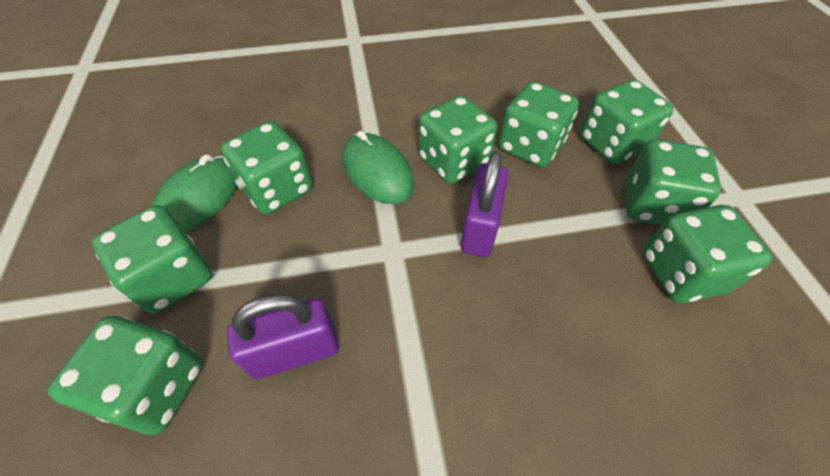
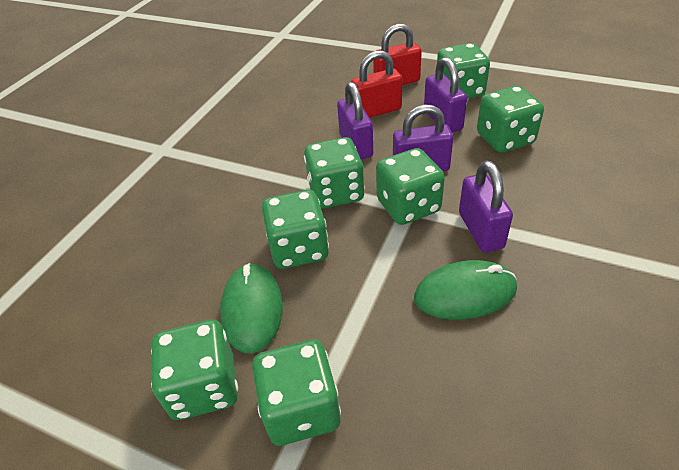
green dice: 8 -> 7
purple padlock: 2 -> 4
red padlock: 0 -> 2

